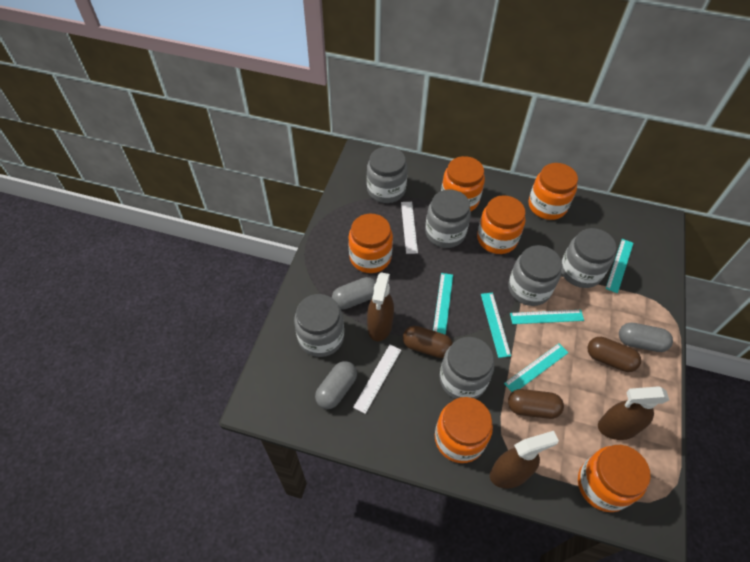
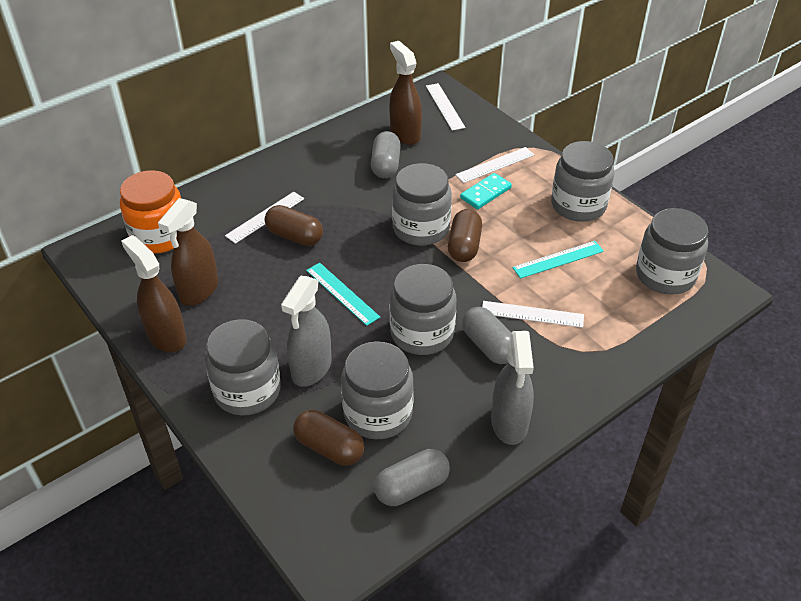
grey spray bottle: 0 -> 2
orange jar: 6 -> 1
turquoise domino: 0 -> 1
turquoise ruler: 5 -> 2
white ruler: 2 -> 4

